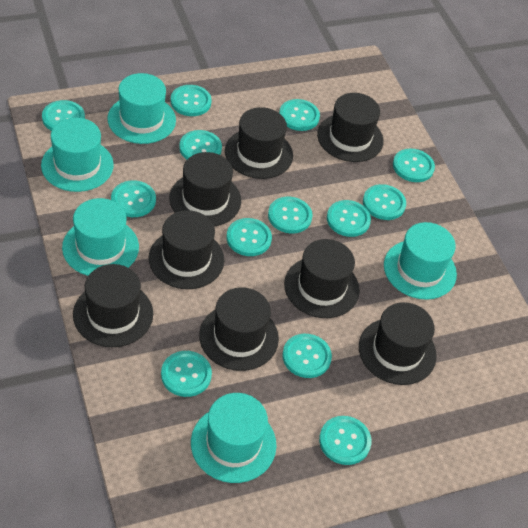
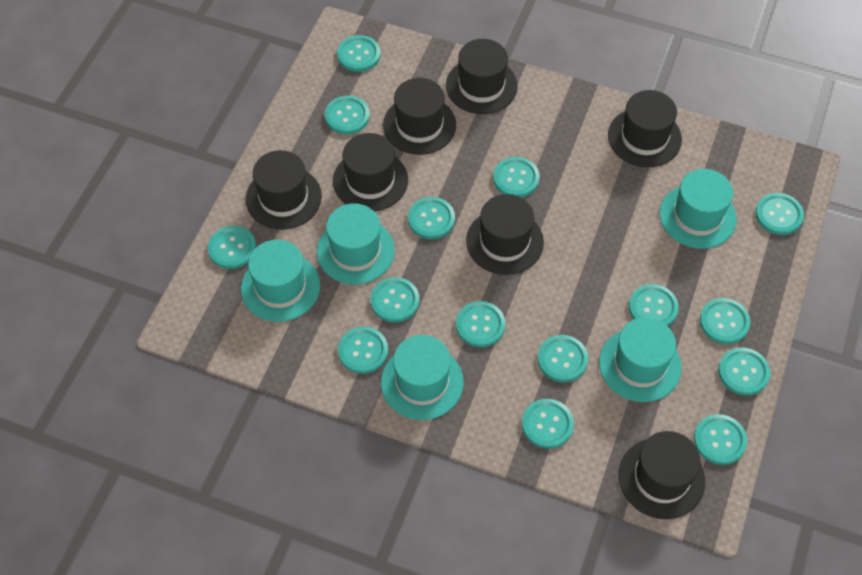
black hat: 8 -> 7
turquoise button: 13 -> 15

